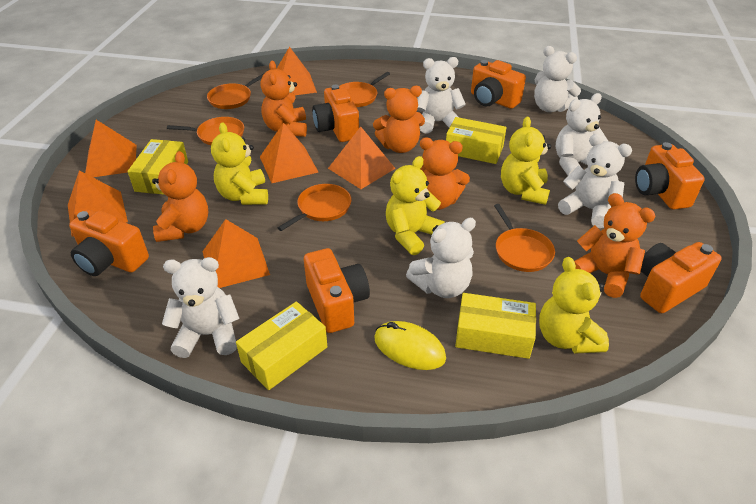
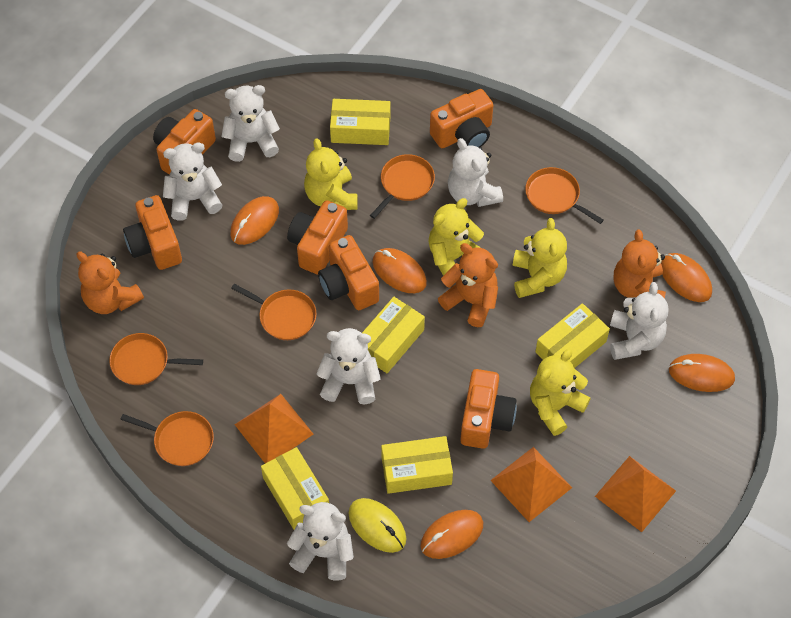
orange mouse: 0 -> 5
orange pyramid: 6 -> 3
orange teddy bear: 5 -> 3
yellow box: 4 -> 5

